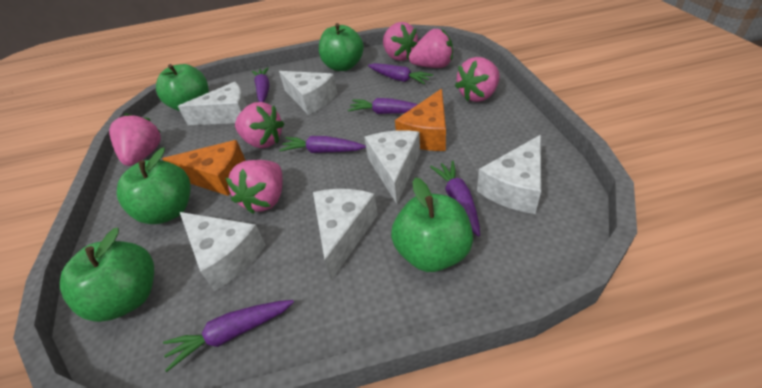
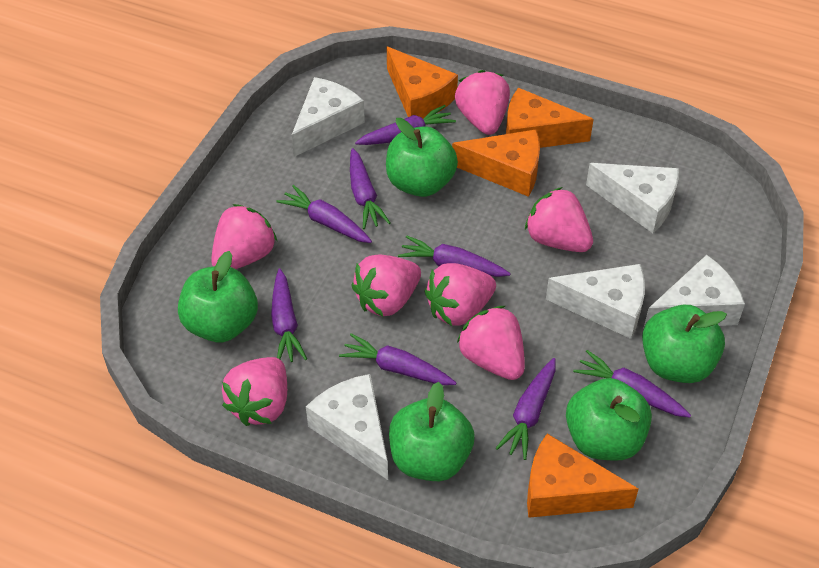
orange cheese: 2 -> 4
pink strawberry: 6 -> 7
purple carrot: 6 -> 8
white cheese: 6 -> 5

